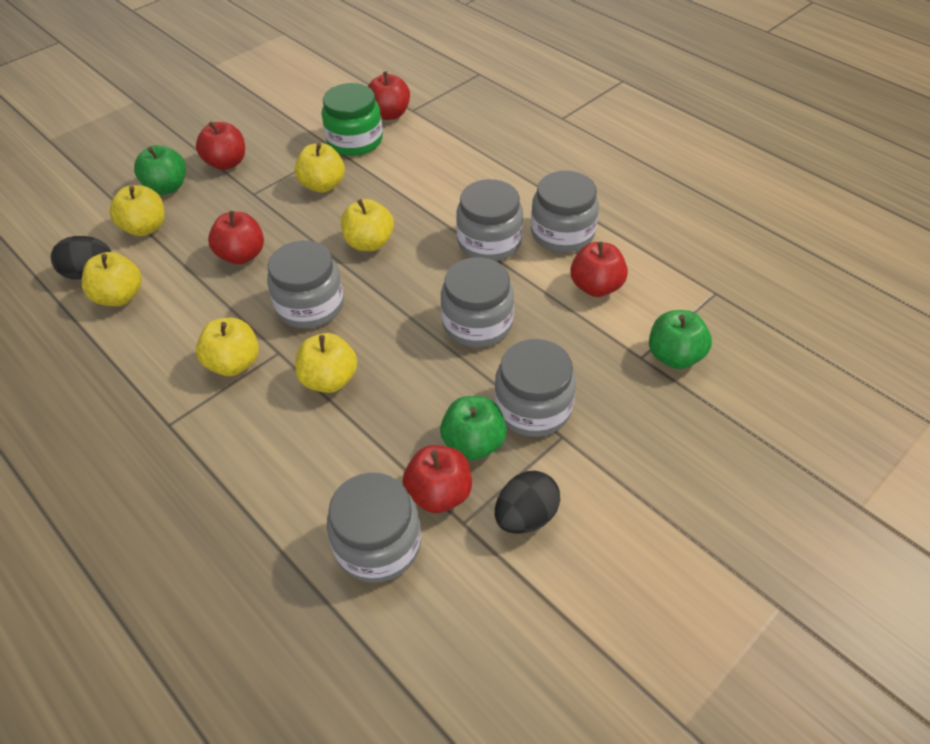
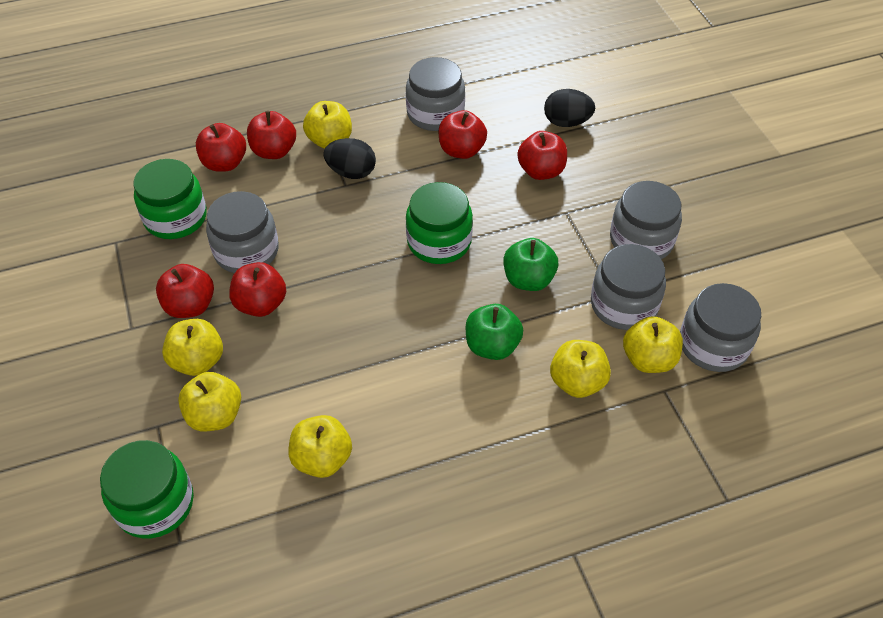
green apple: 3 -> 2
green jar: 1 -> 3
grey jar: 6 -> 5
red apple: 5 -> 6

